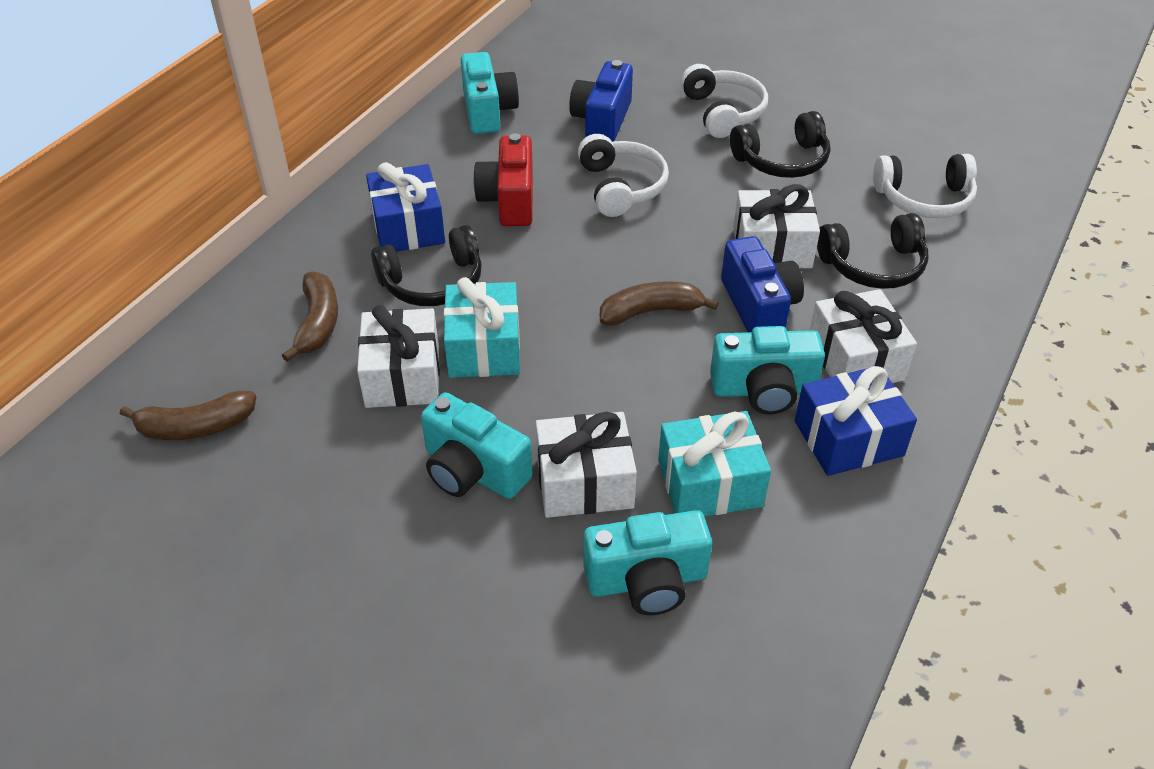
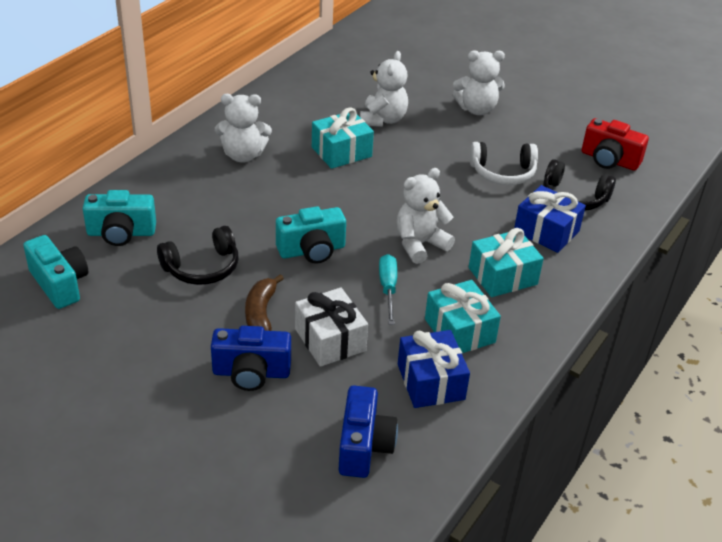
black headphones: 3 -> 2
brown banana: 3 -> 1
turquoise camera: 4 -> 3
turquoise gift: 2 -> 3
turquoise screwdriver: 0 -> 1
white gift: 4 -> 1
white headphones: 3 -> 1
white teddy bear: 0 -> 4

